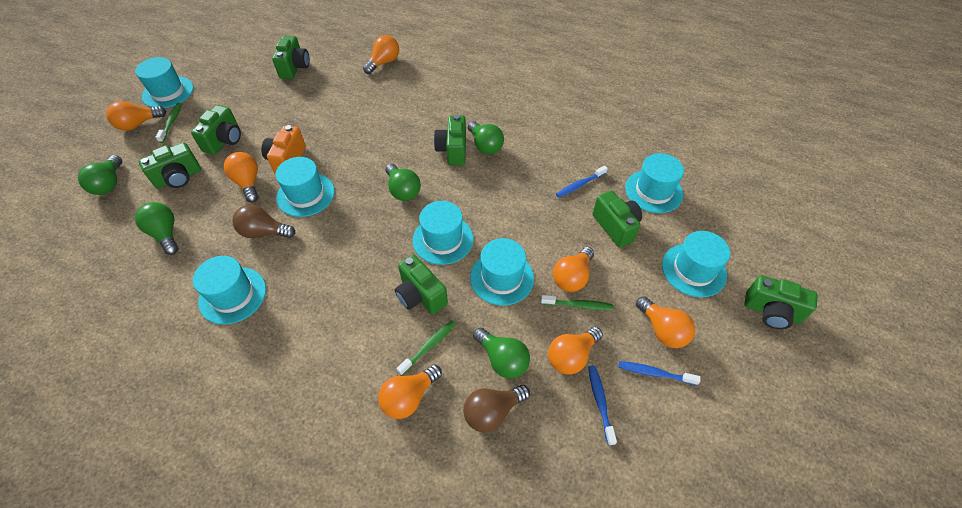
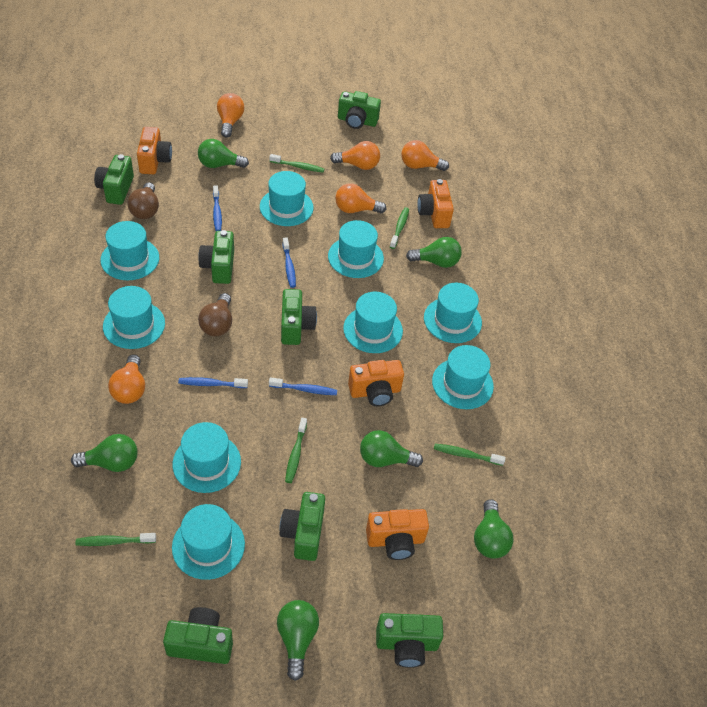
blue toothbrush: 3 -> 4
green light bulb: 5 -> 6
green toothbrush: 3 -> 5
orange camera: 1 -> 4
orange light bulb: 7 -> 5
turquoise hat: 7 -> 9

